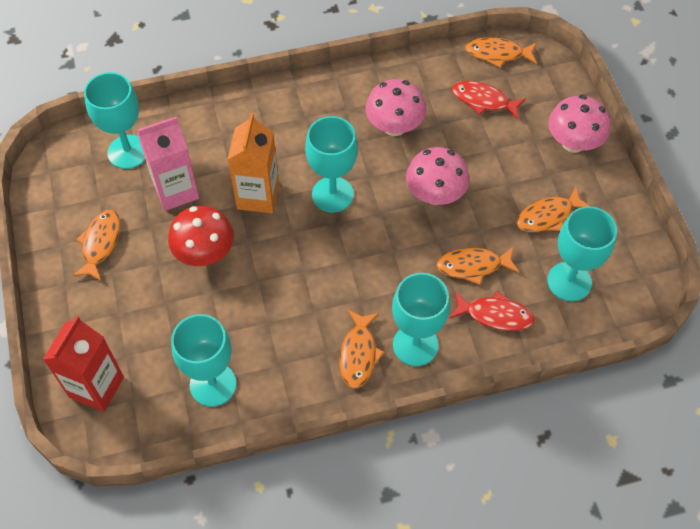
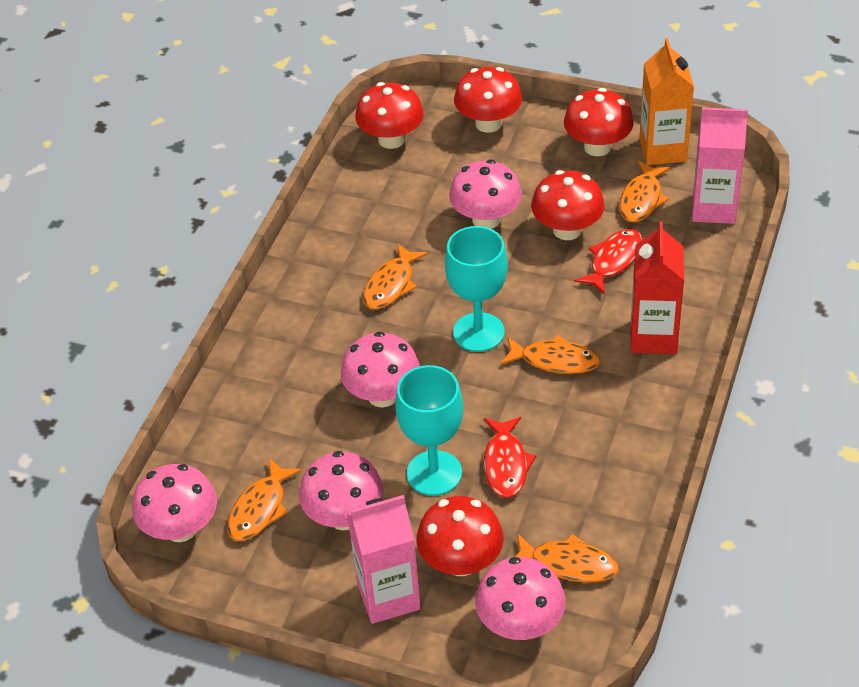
pink carton: 1 -> 2
pink mushroom: 3 -> 5
red mushroom: 1 -> 5
turquoise goblet: 5 -> 2

